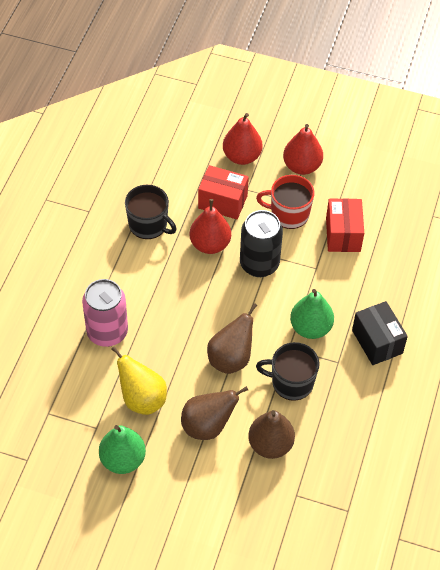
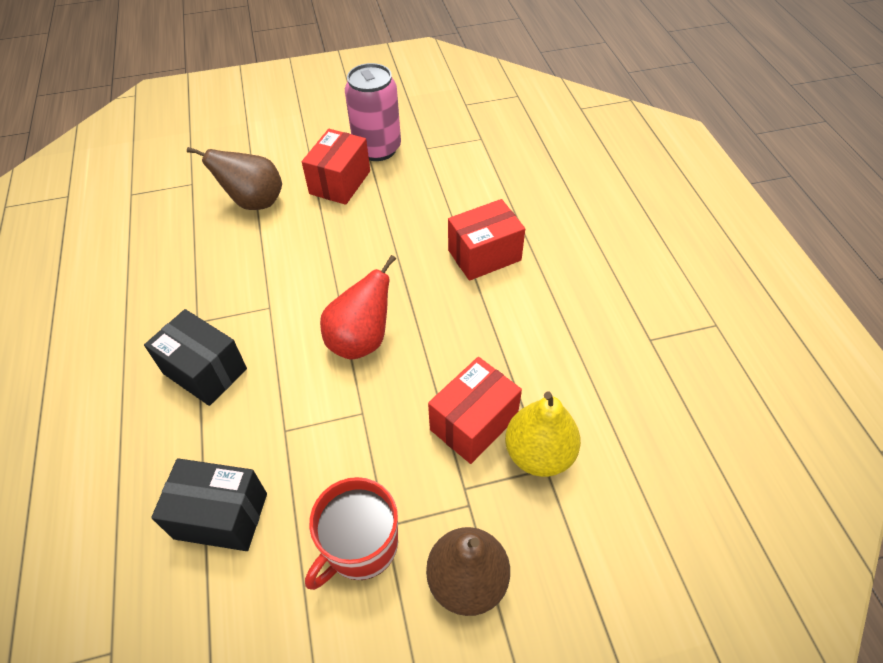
black box: 1 -> 2
black can: 1 -> 0
black mug: 2 -> 0
brown pear: 3 -> 2
green pear: 2 -> 0
red box: 2 -> 3
red pear: 3 -> 1

